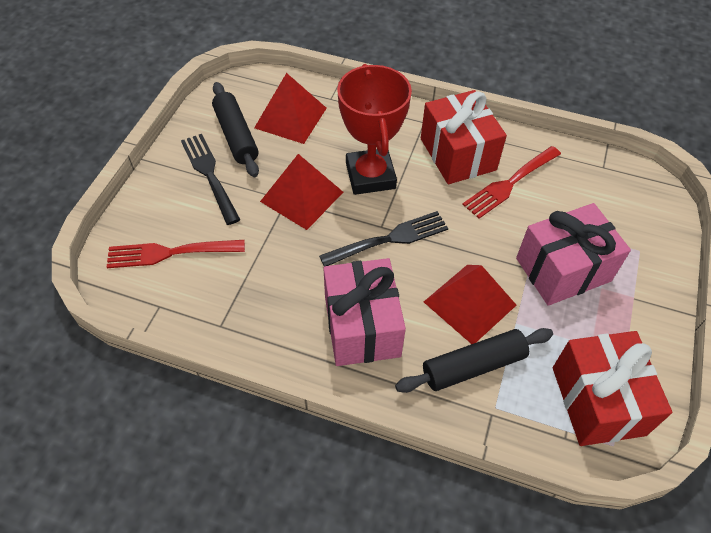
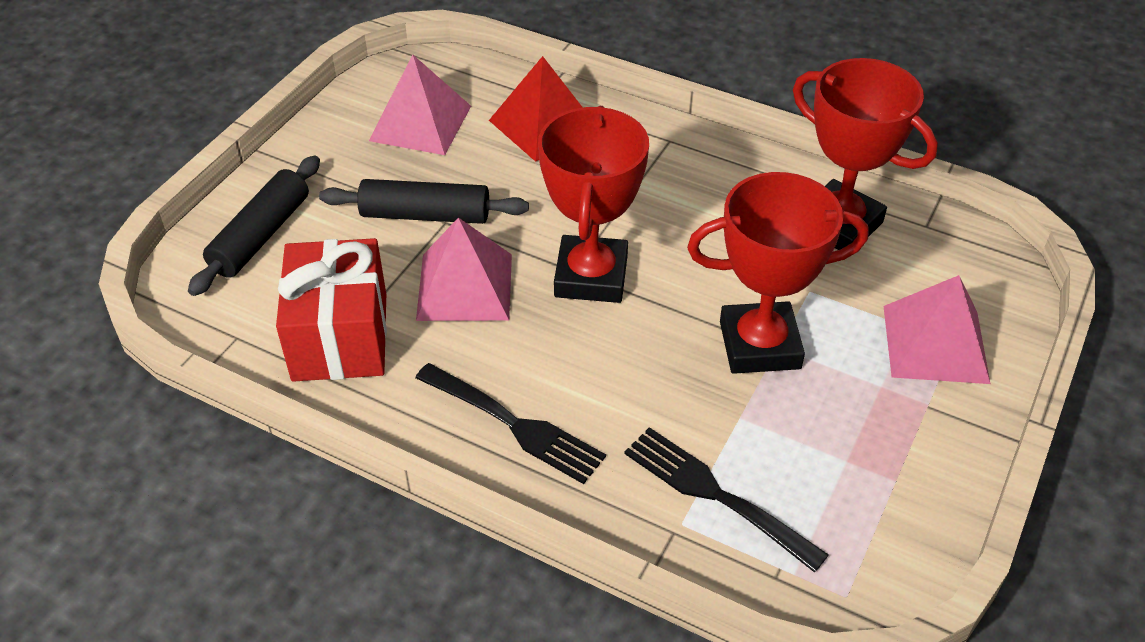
pink gift: 2 -> 0
pink pyramid: 0 -> 3
red fork: 2 -> 0
red gift: 2 -> 1
red pyramid: 3 -> 1
red trophy: 1 -> 3

